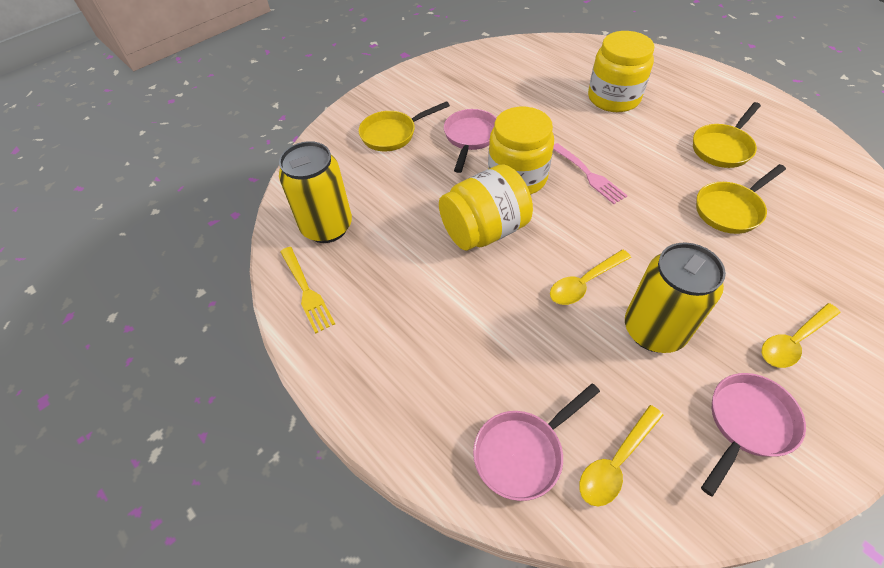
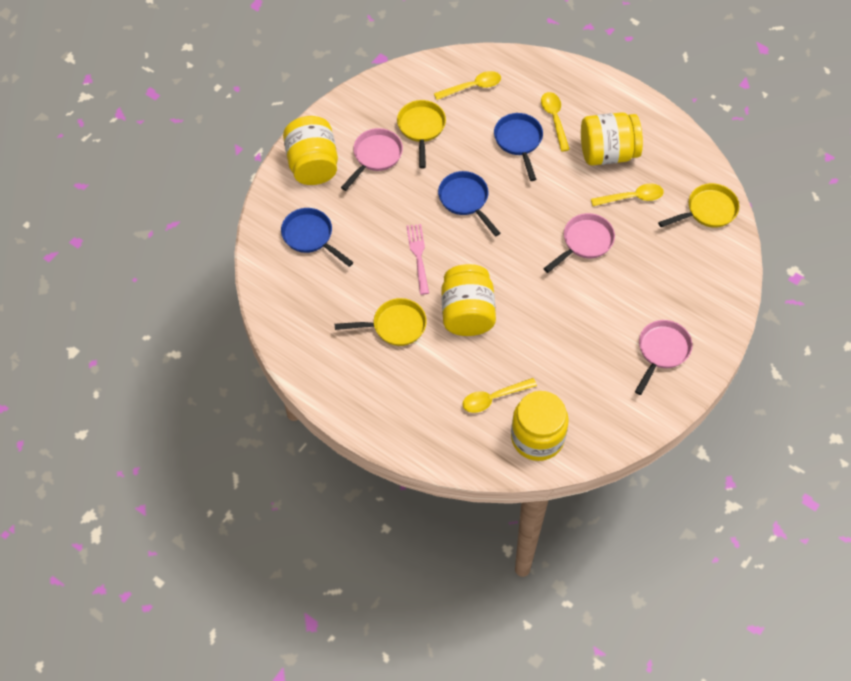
blue pan: 0 -> 3
yellow can: 2 -> 0
yellow fork: 1 -> 0
yellow jar: 3 -> 4
yellow spoon: 3 -> 4

